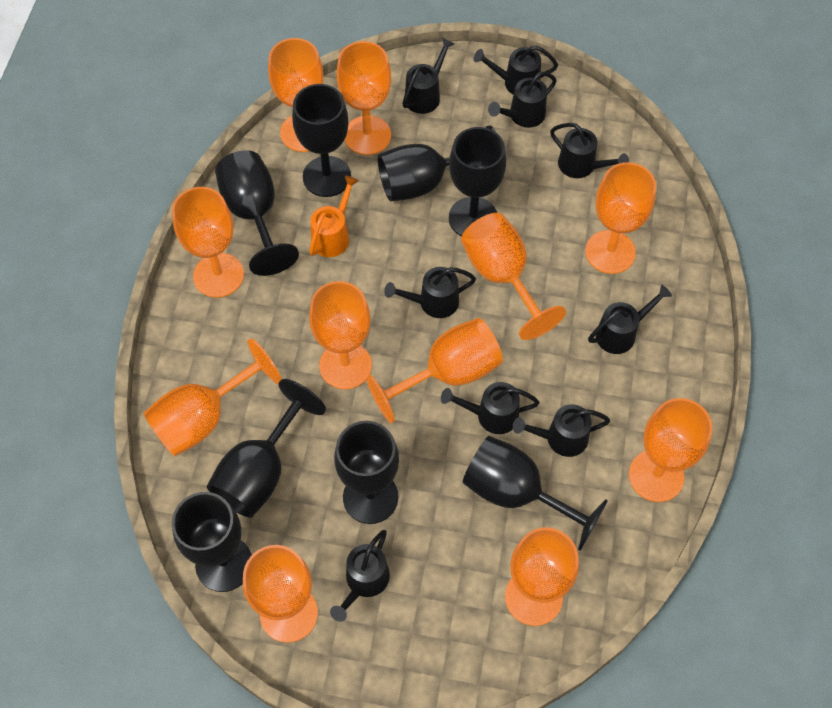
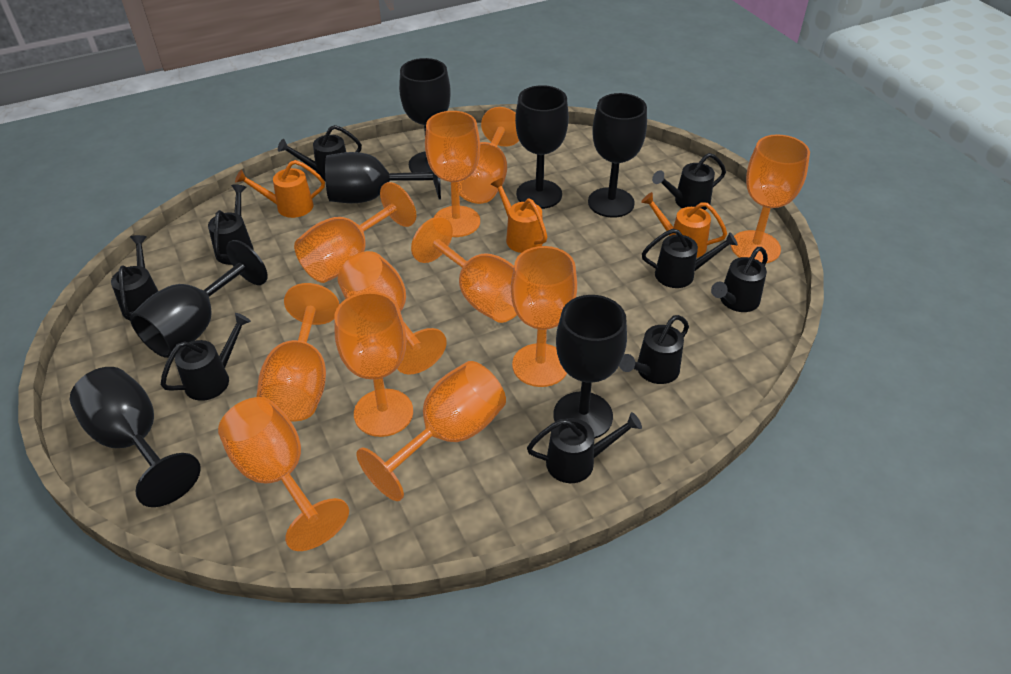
black goblet: 8 -> 7
orange watering can: 1 -> 3

